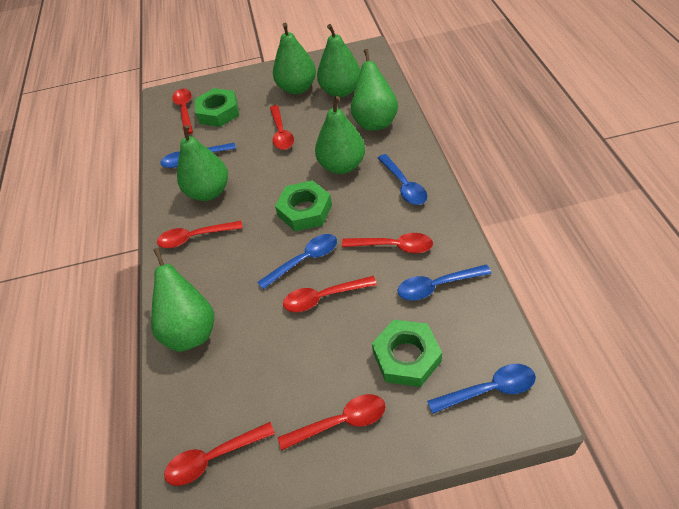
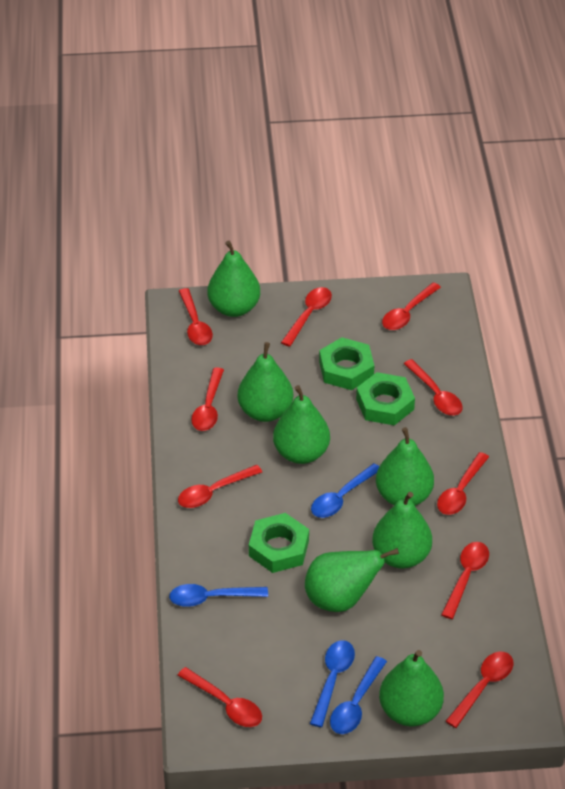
blue spoon: 5 -> 4
green pear: 6 -> 7
red spoon: 7 -> 10

